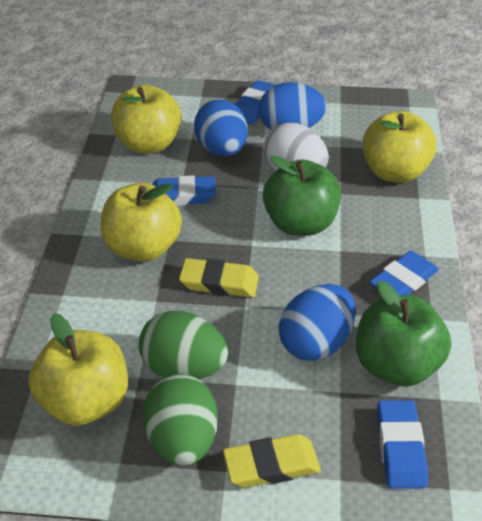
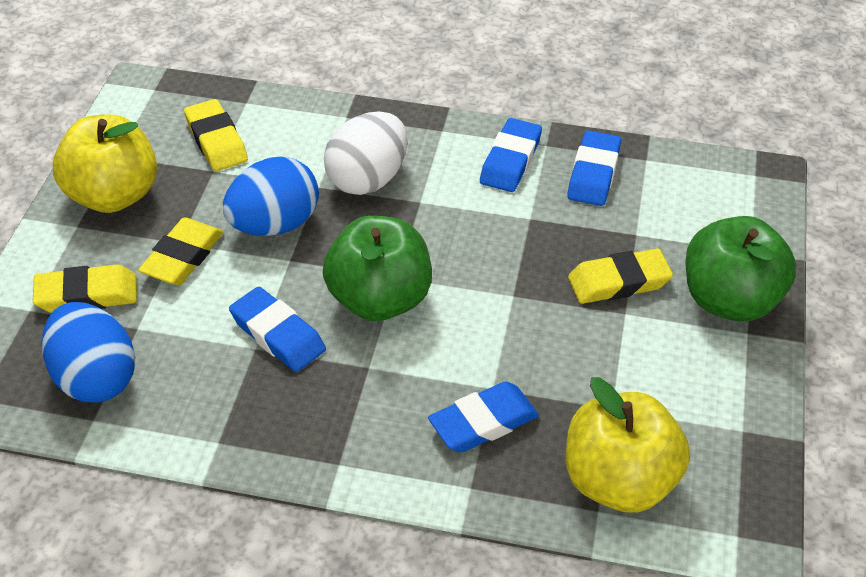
blue egg: 3 -> 2
green egg: 2 -> 0
yellow apple: 4 -> 2
yellow eraser: 2 -> 4

